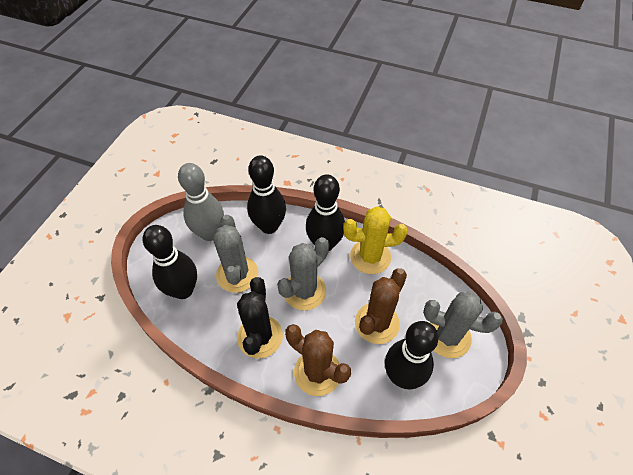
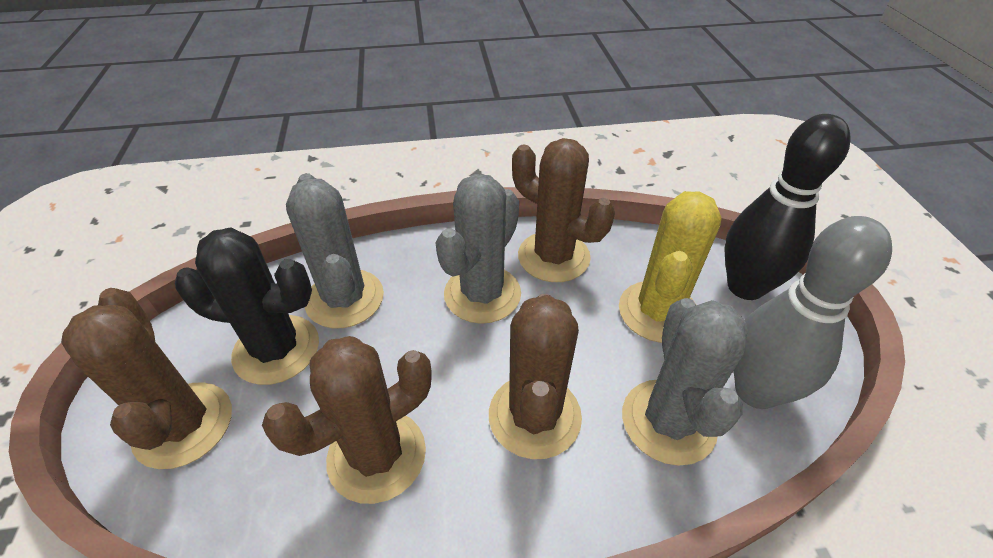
black bowling pin: 4 -> 1
brown cactus: 2 -> 4

